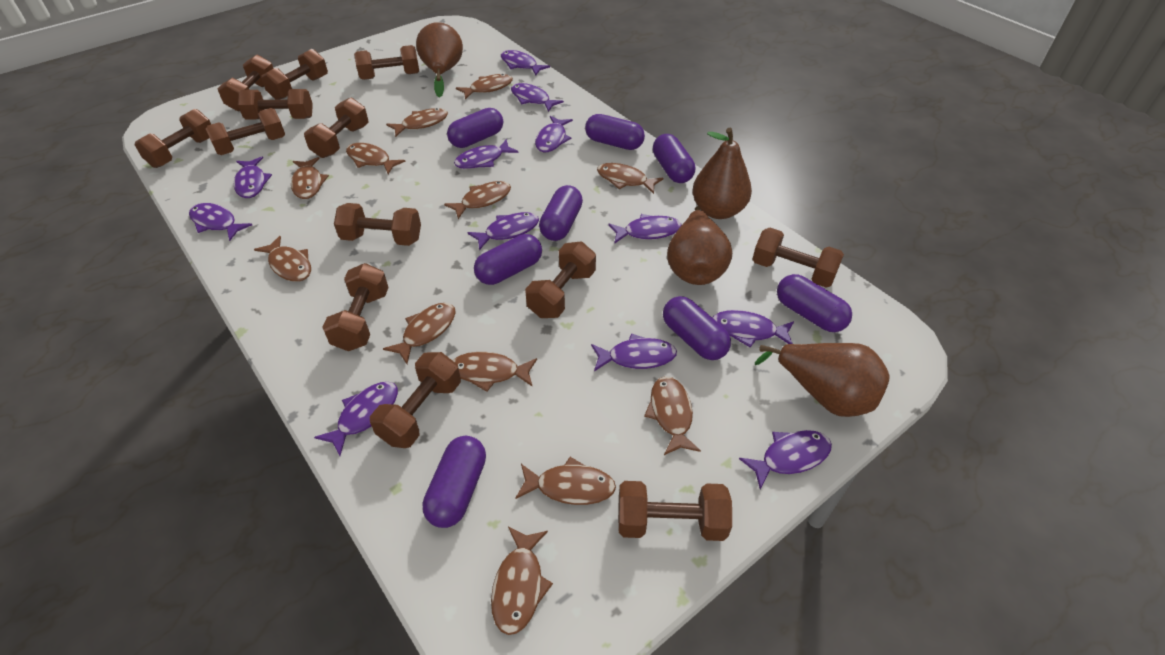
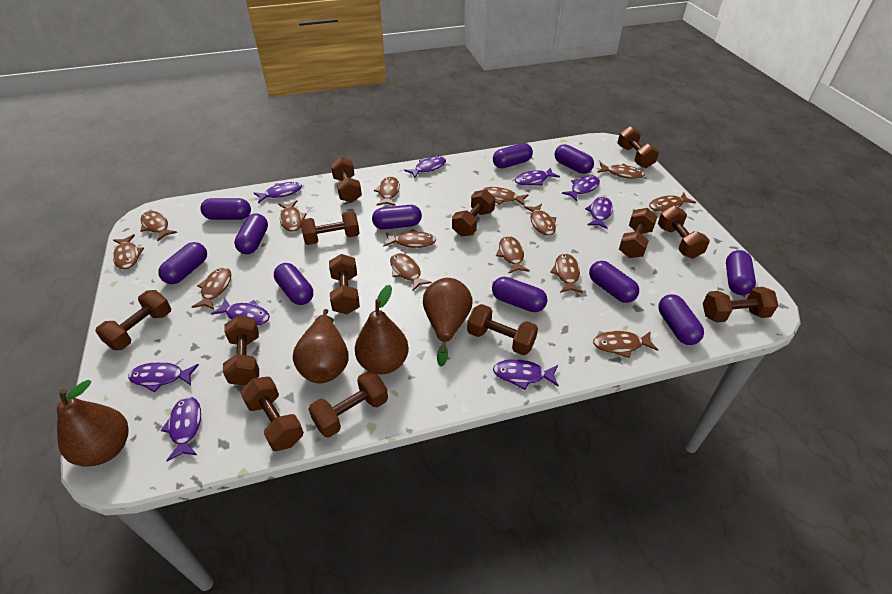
brown fish: 12 -> 14
purple capsule: 8 -> 11
purple fish: 12 -> 9

